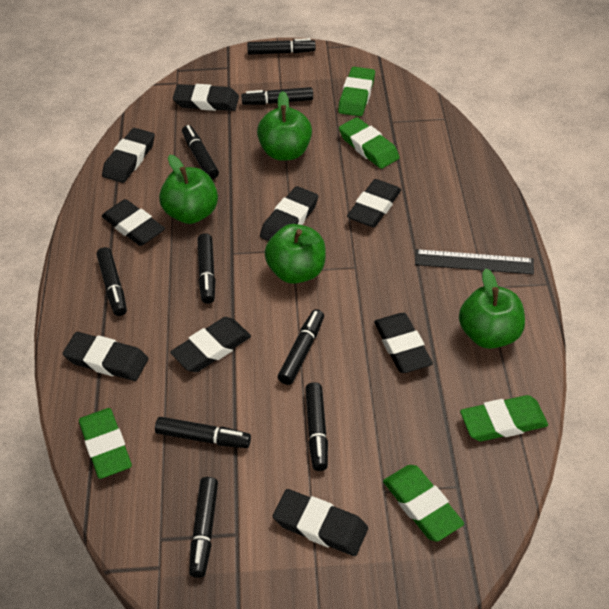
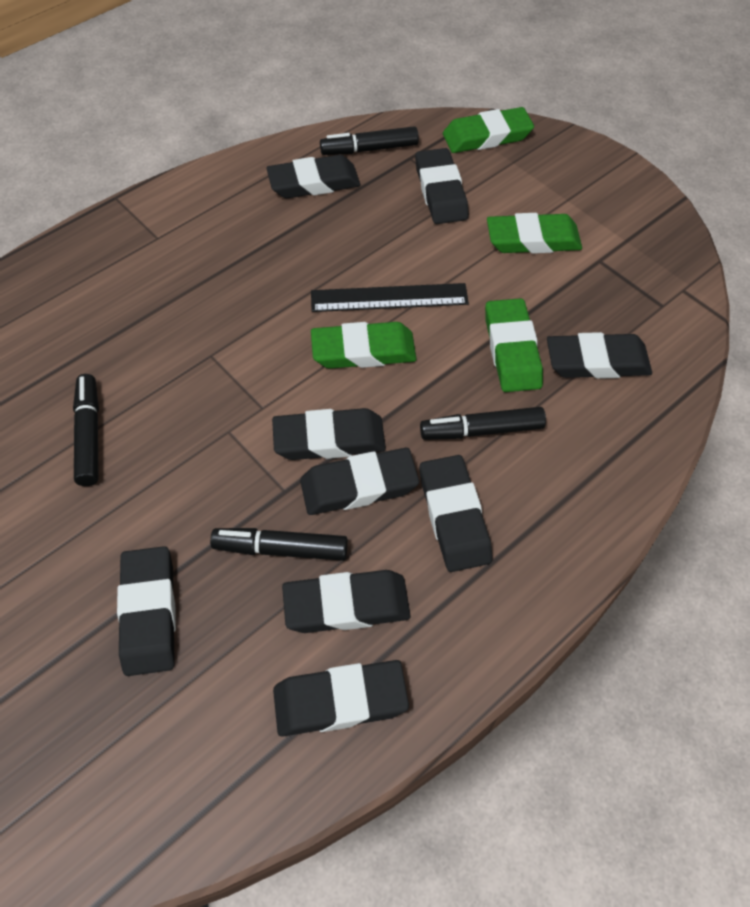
black marker: 9 -> 4
green apple: 4 -> 0
green eraser: 5 -> 4

